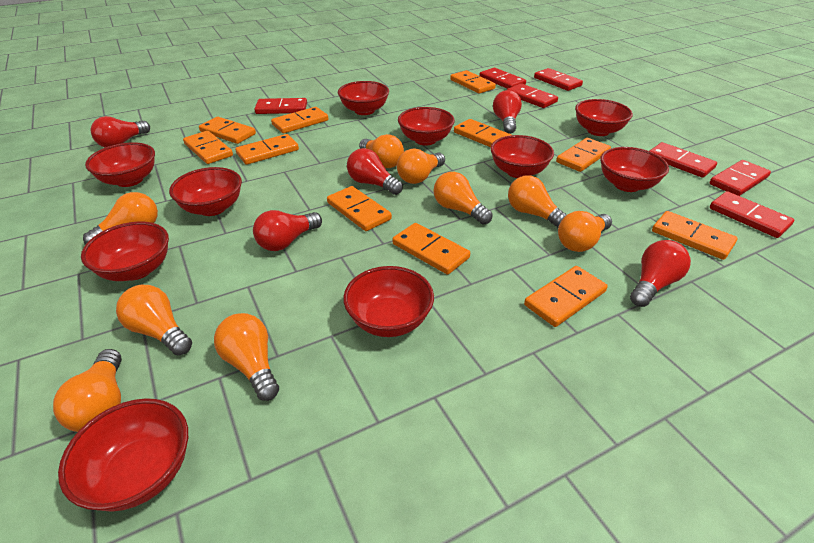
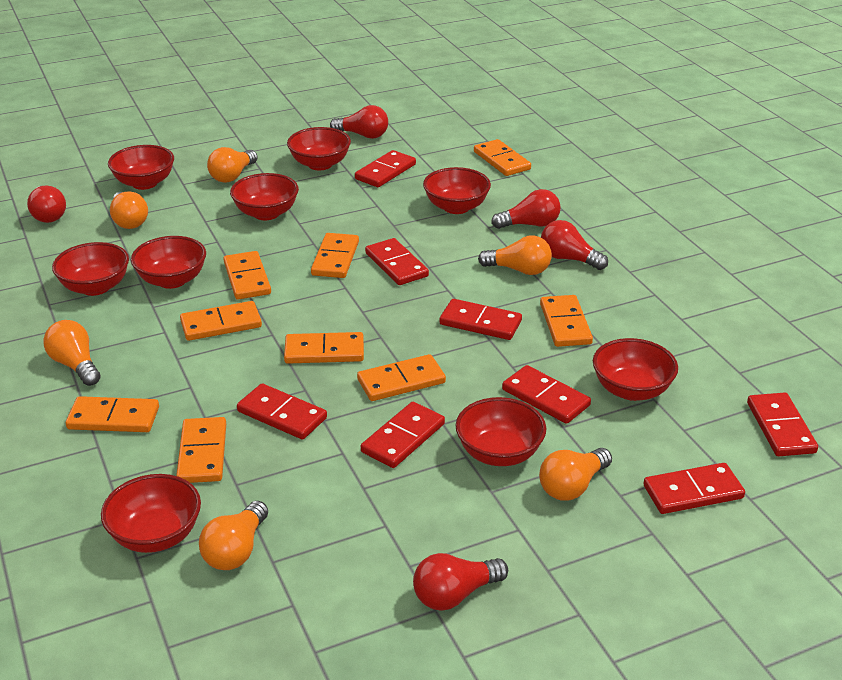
orange domino: 11 -> 9
orange light bulb: 9 -> 6
red bowl: 10 -> 9
red domino: 7 -> 8

